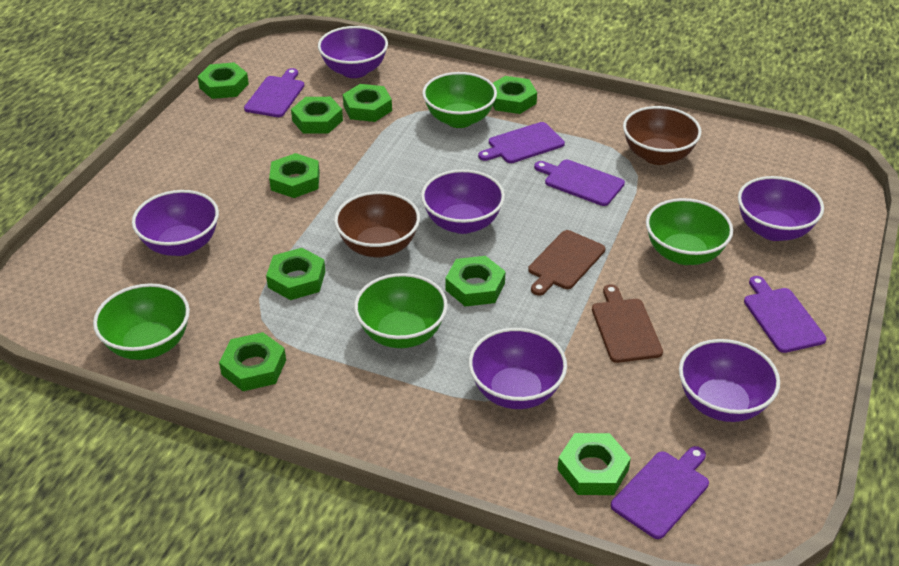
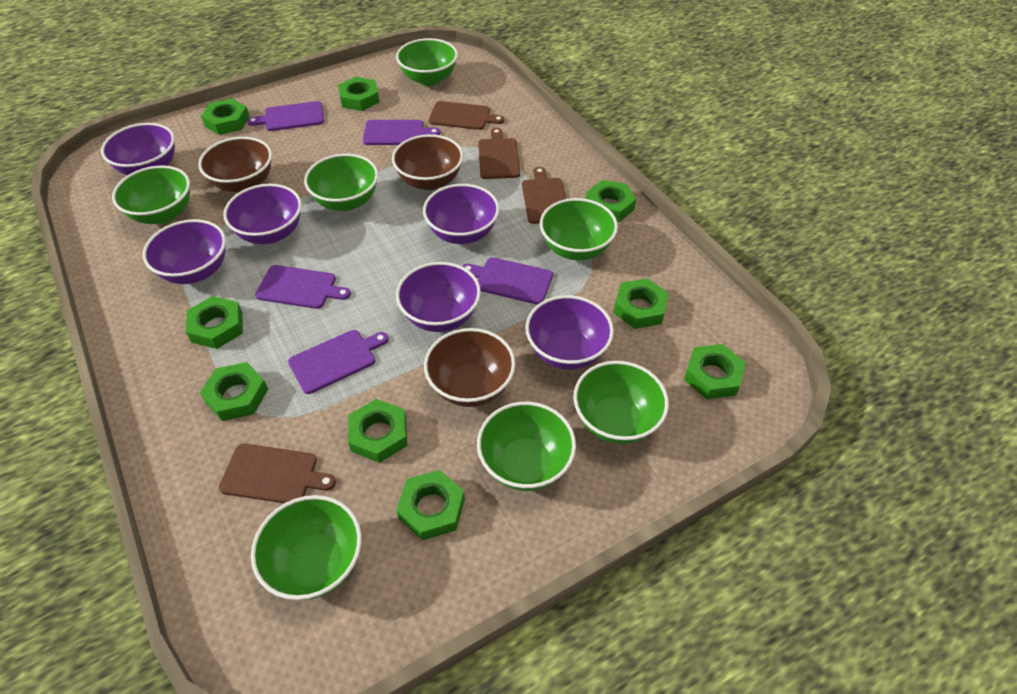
brown bowl: 2 -> 3
brown cutting board: 2 -> 4
green bowl: 4 -> 7

